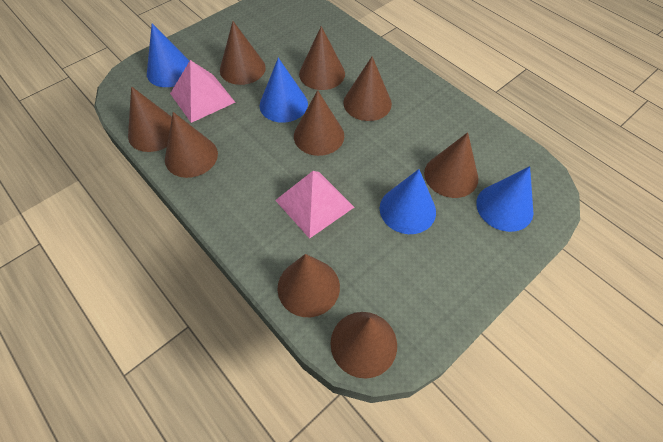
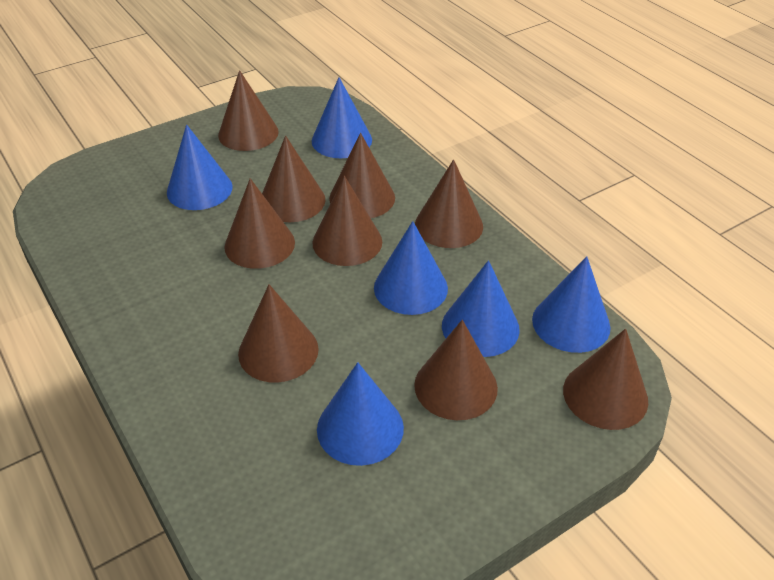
blue cone: 4 -> 6
pink pyramid: 2 -> 0

